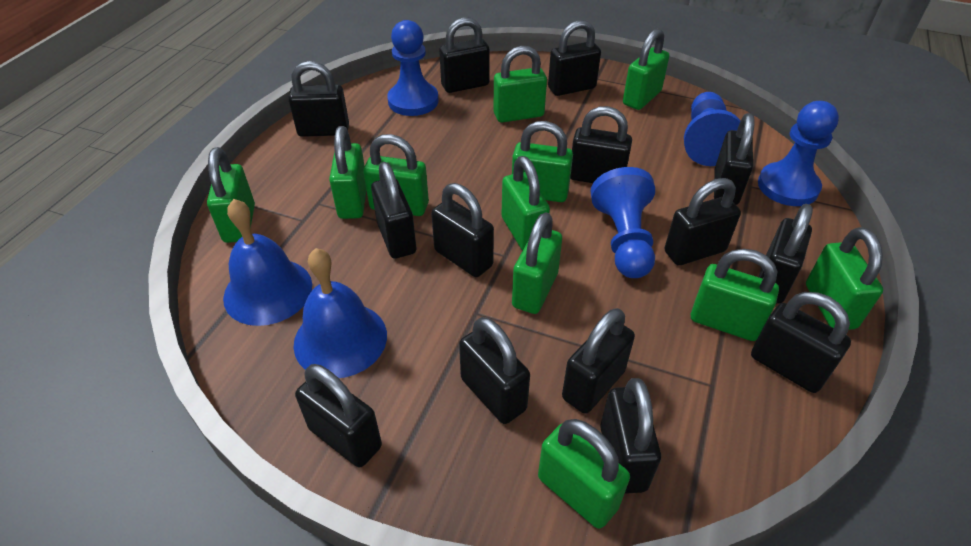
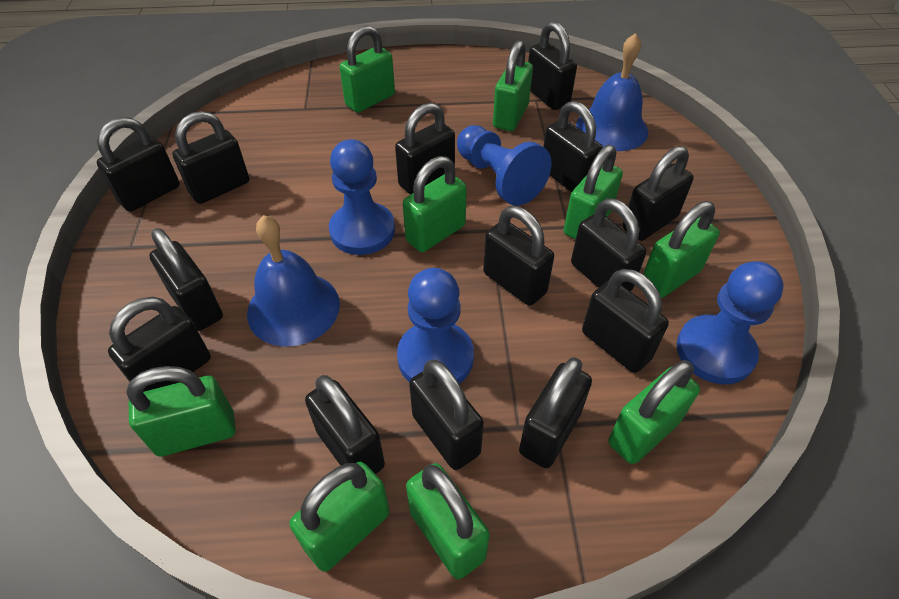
green padlock: 11 -> 9

